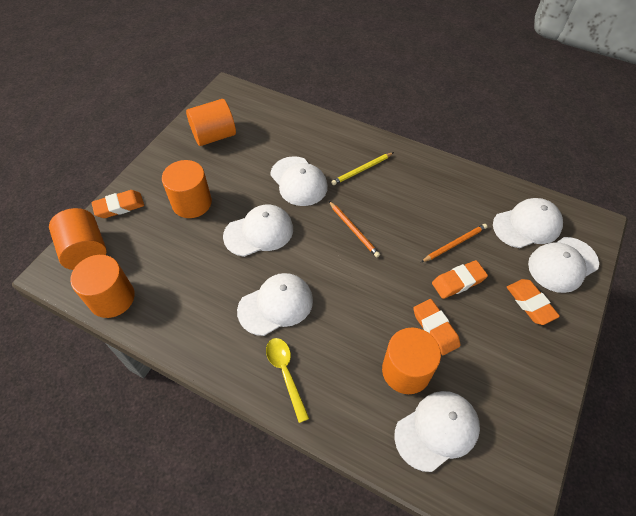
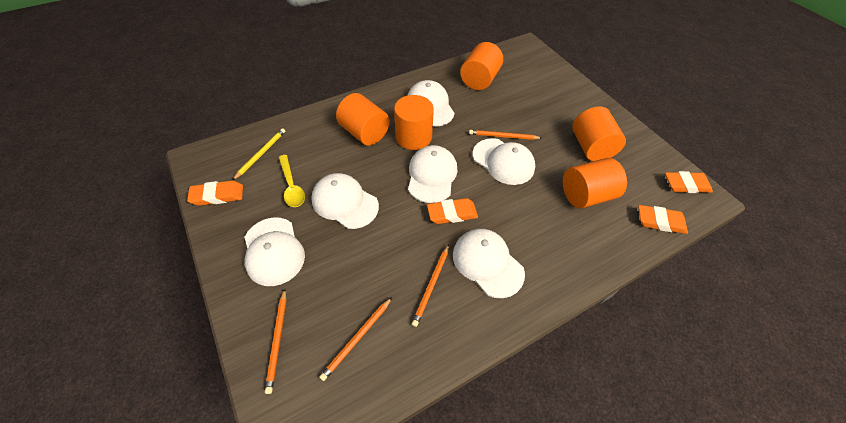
orange pencil: 2 -> 4

